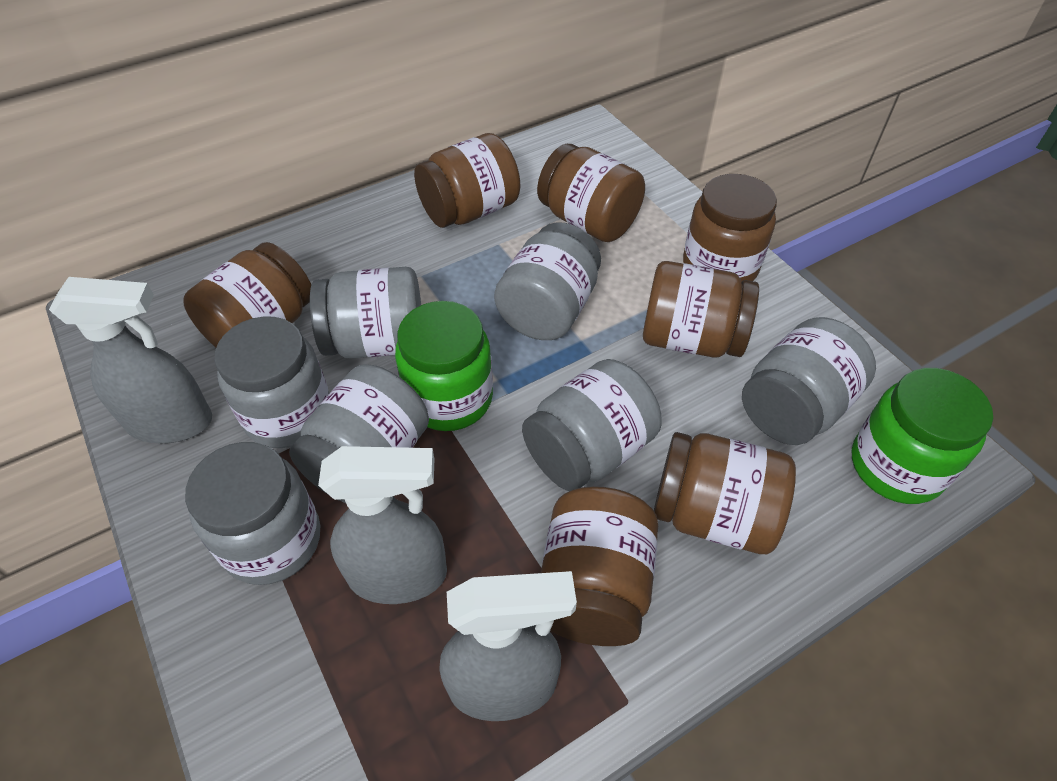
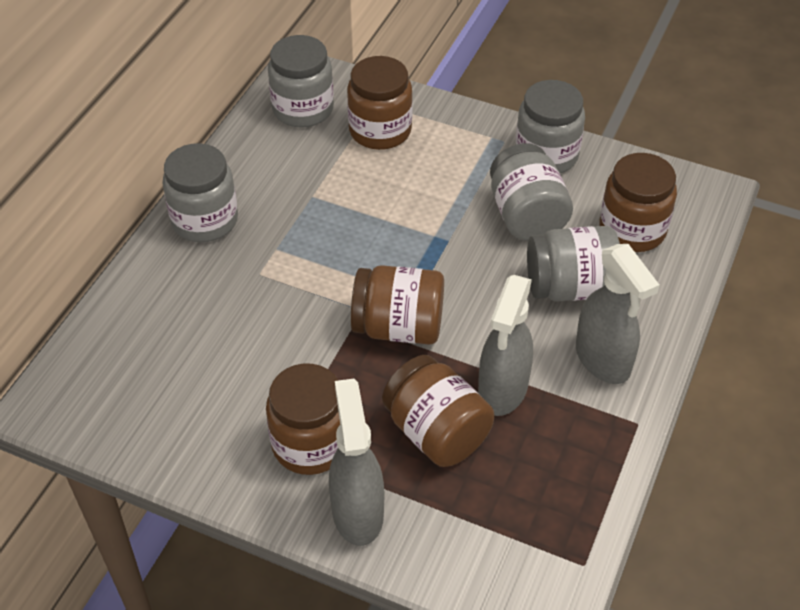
brown jar: 7 -> 5
green jar: 2 -> 0
grey jar: 7 -> 5

